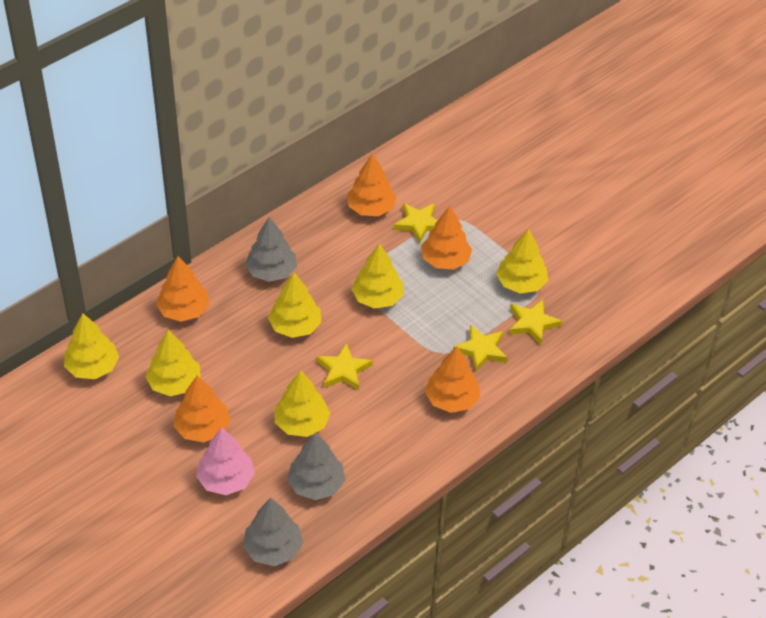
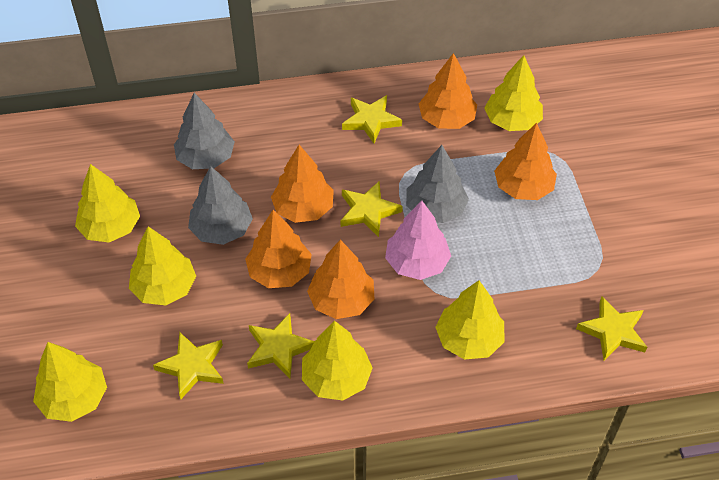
yellow star: 4 -> 5

